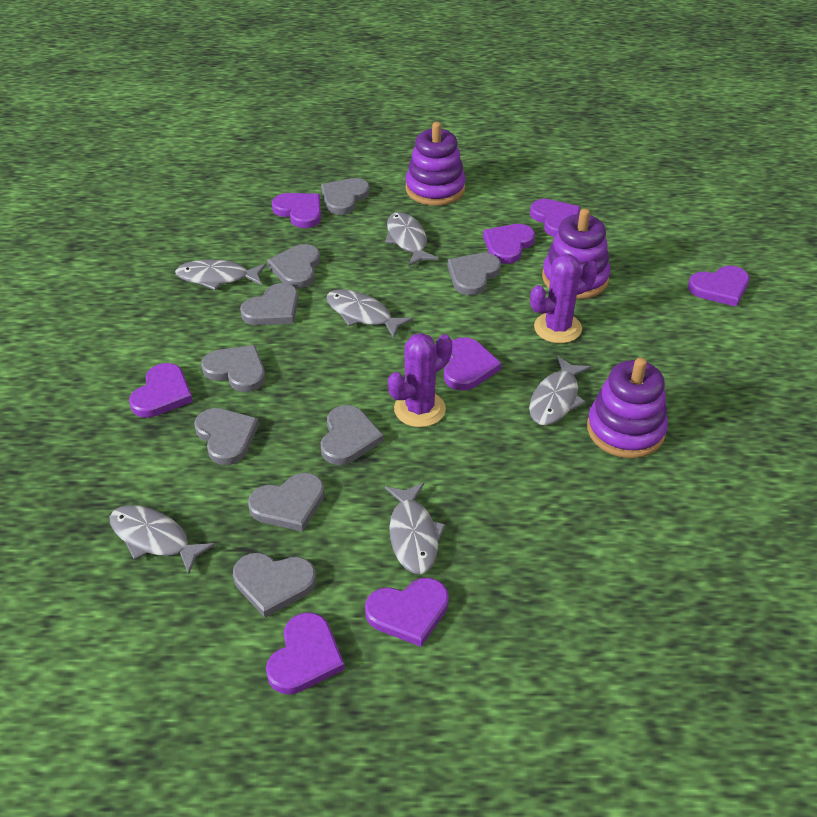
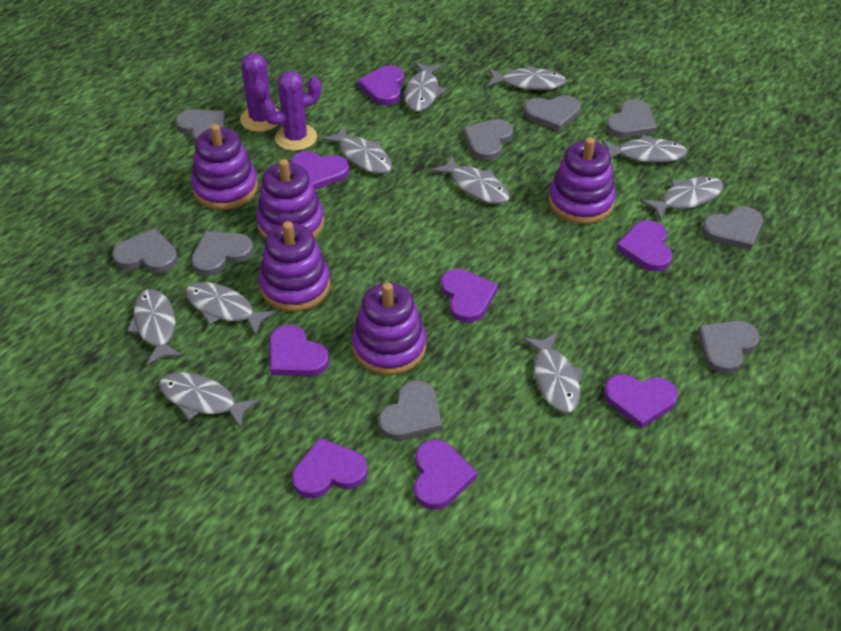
grey fish: 6 -> 10
purple stacking toy: 3 -> 5

